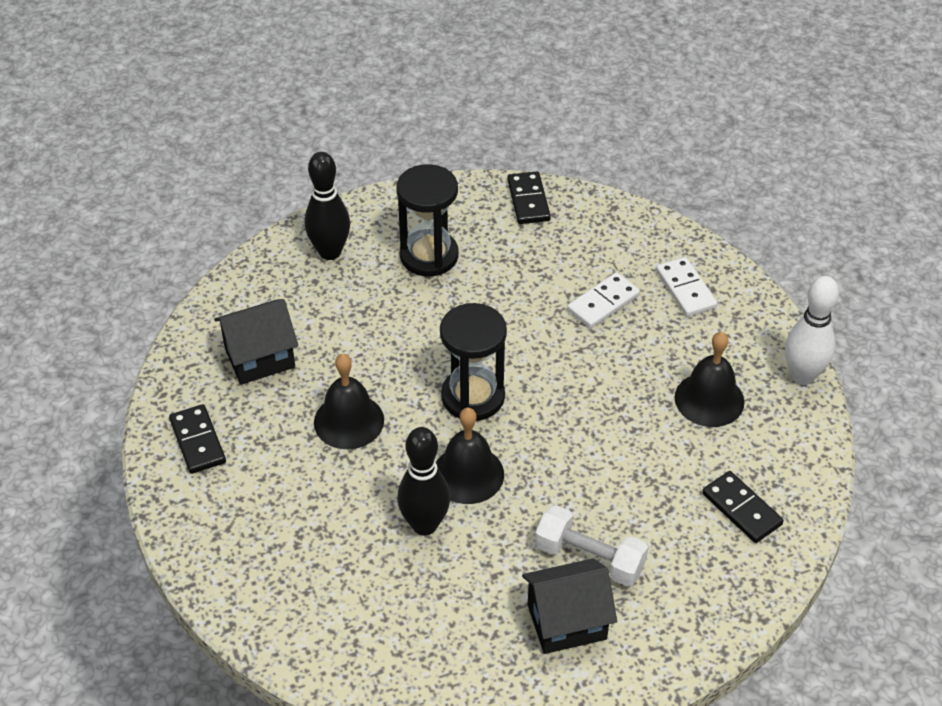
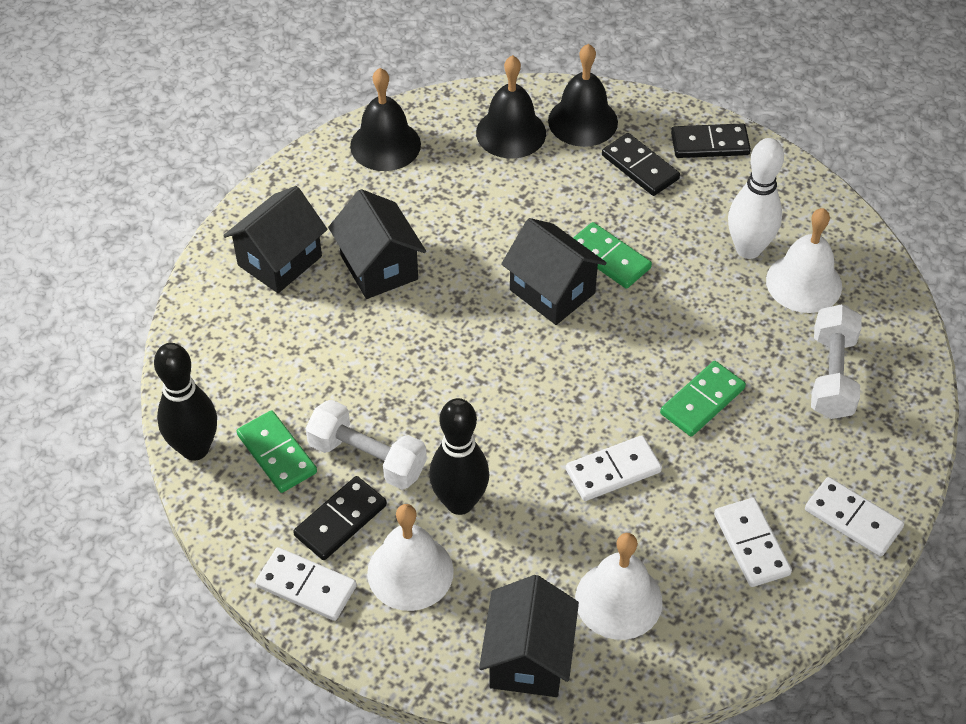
black hourglass: 2 -> 0
black house: 2 -> 4
green domino: 0 -> 3
white bell: 0 -> 3
white domino: 2 -> 4
white dumbbell: 1 -> 2

